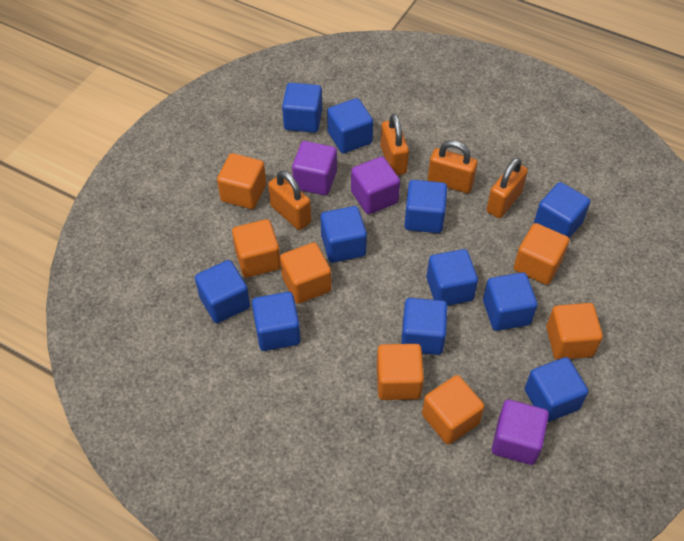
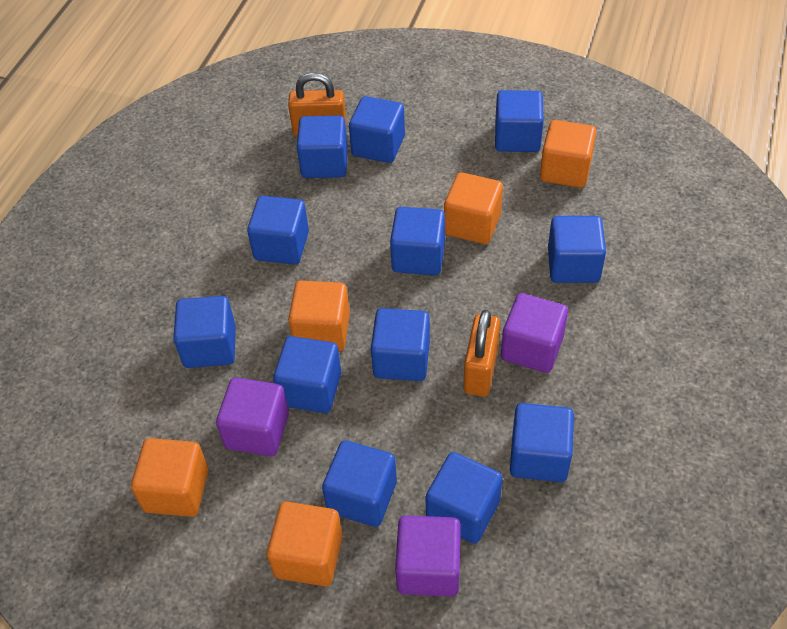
blue cube: 11 -> 12
orange cube: 7 -> 5
orange padlock: 4 -> 2

